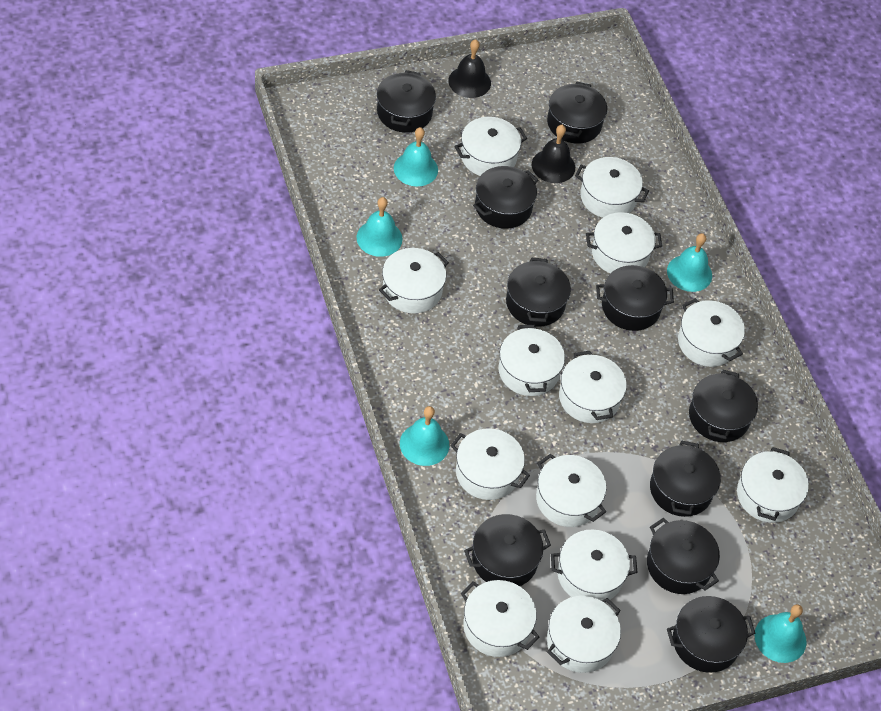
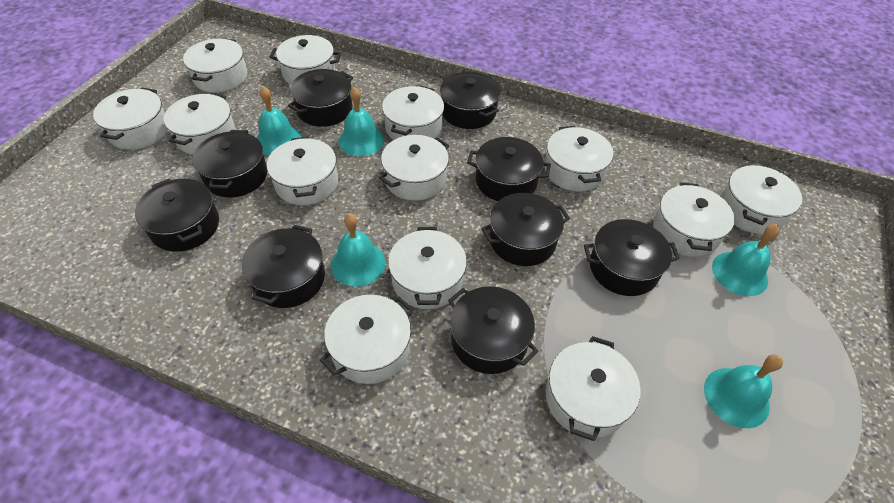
black bell: 2 -> 0
black pot: 10 -> 9

